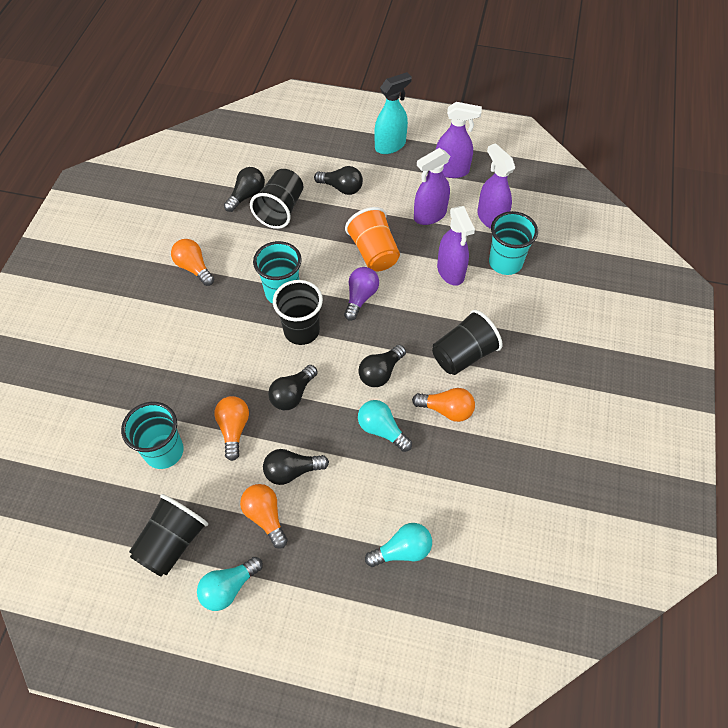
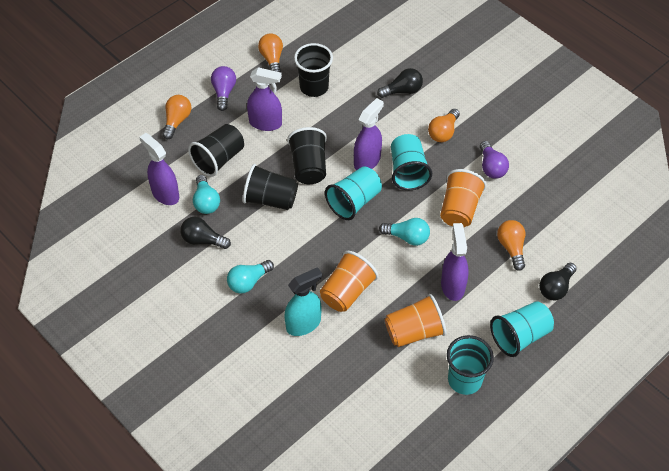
black light bulb: 5 -> 3
orange cup: 1 -> 3
purple light bulb: 1 -> 2
turquoise cup: 3 -> 4

